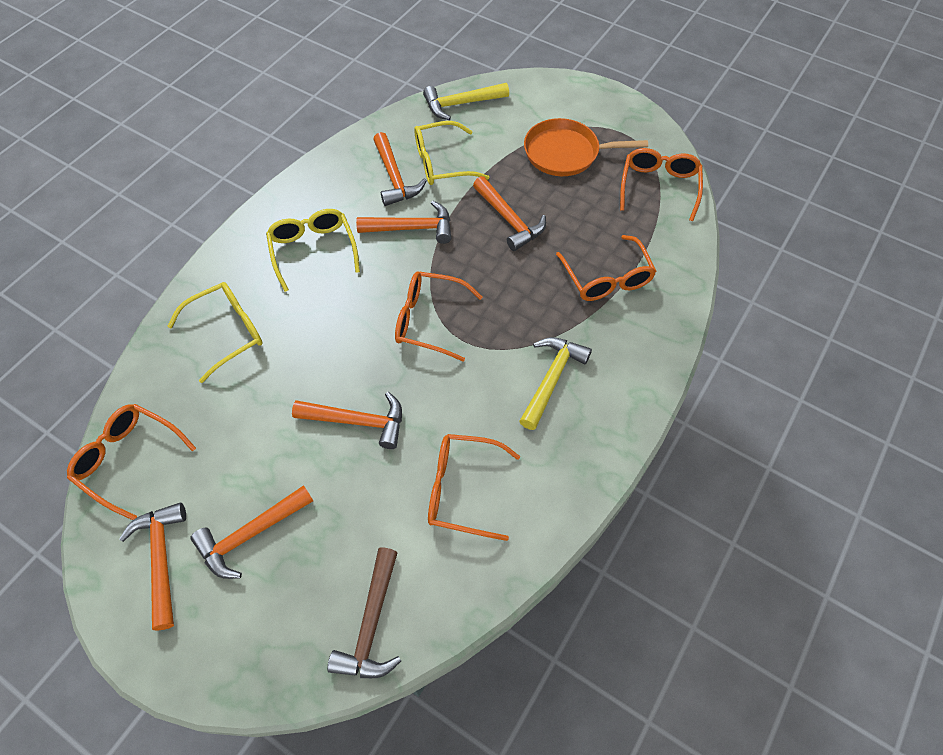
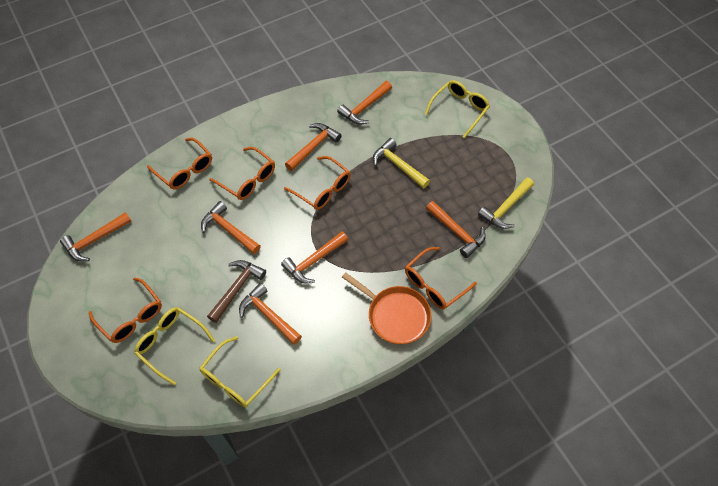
orange hammer: 6 -> 7

